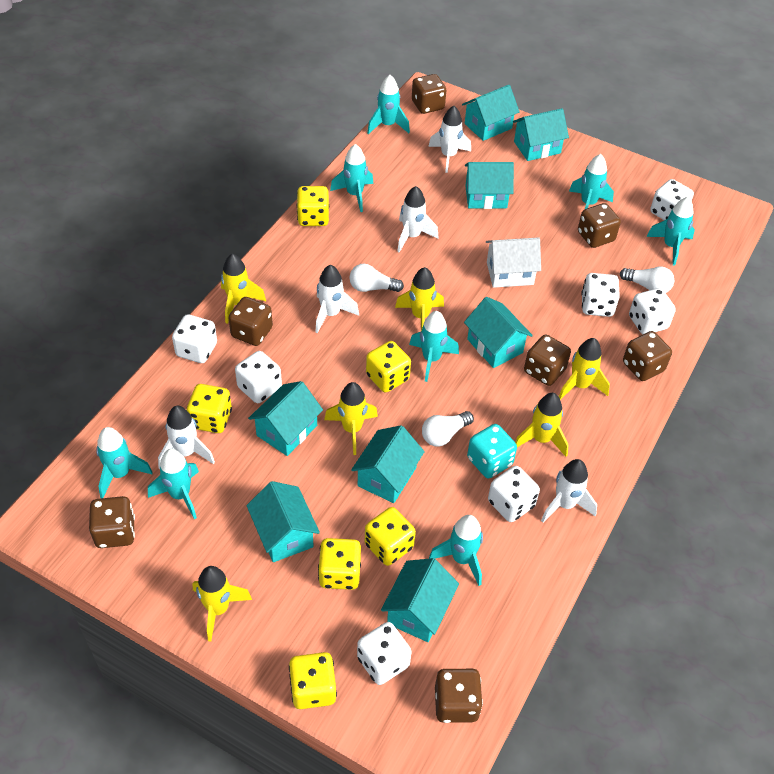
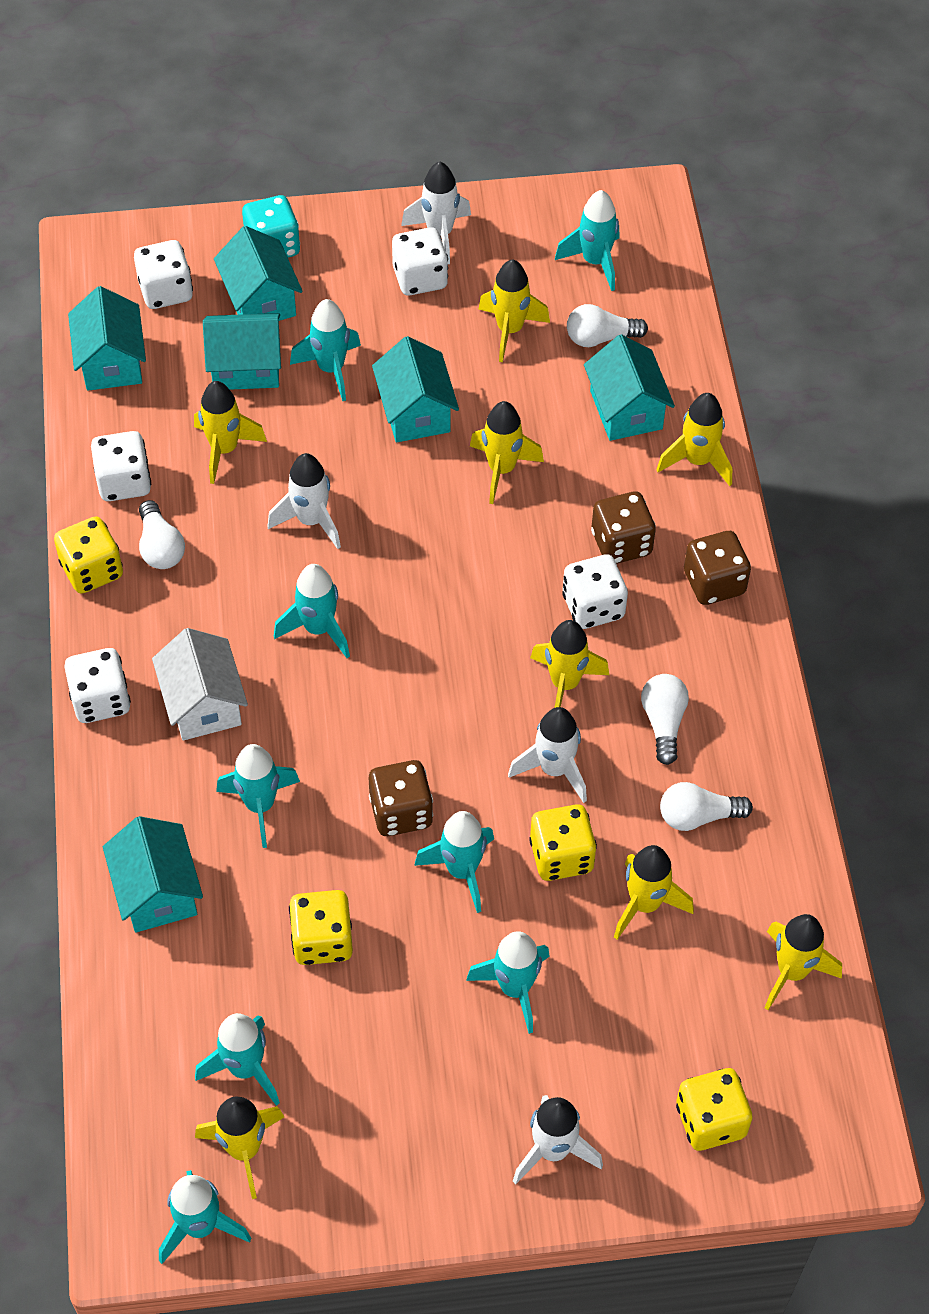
brown dice: 7 -> 3
turquoise house: 8 -> 6
white dice: 7 -> 5
white light bulb: 3 -> 4
white rocket: 5 -> 4
yellow dice: 6 -> 4
yellow rocket: 6 -> 8

